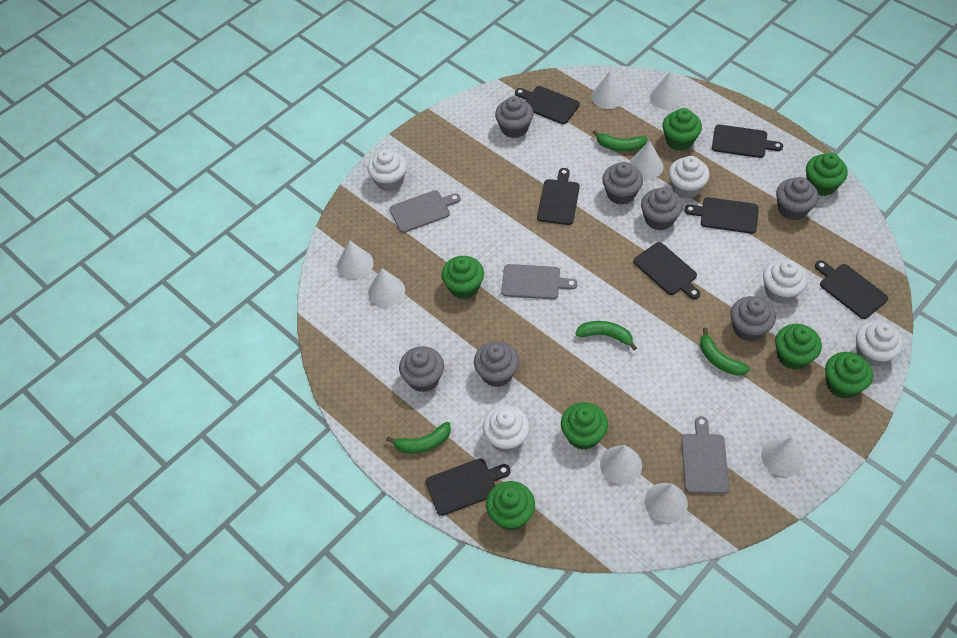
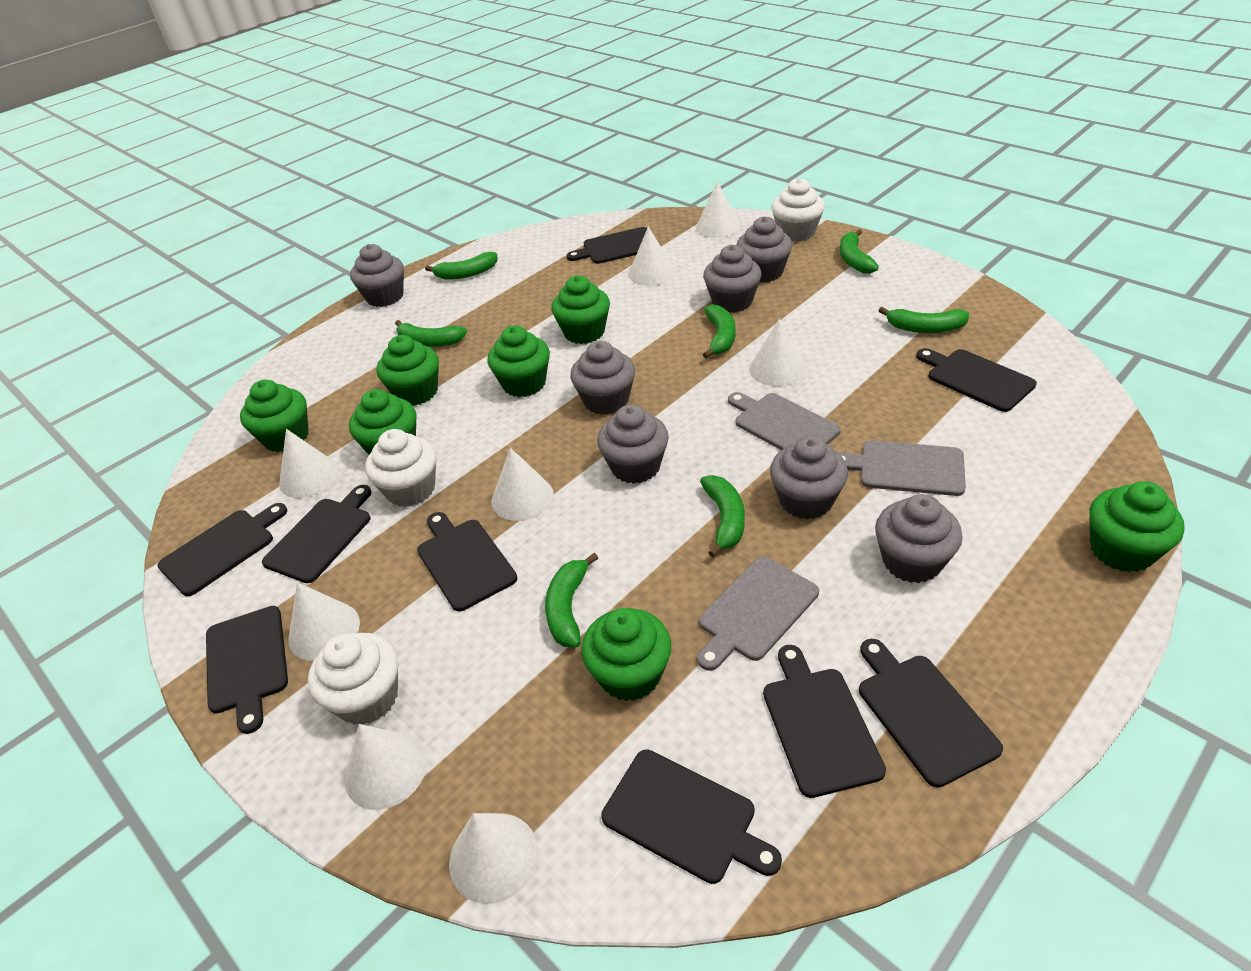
black cutting board: 7 -> 9
green banana: 4 -> 7
white cupcake: 5 -> 3

